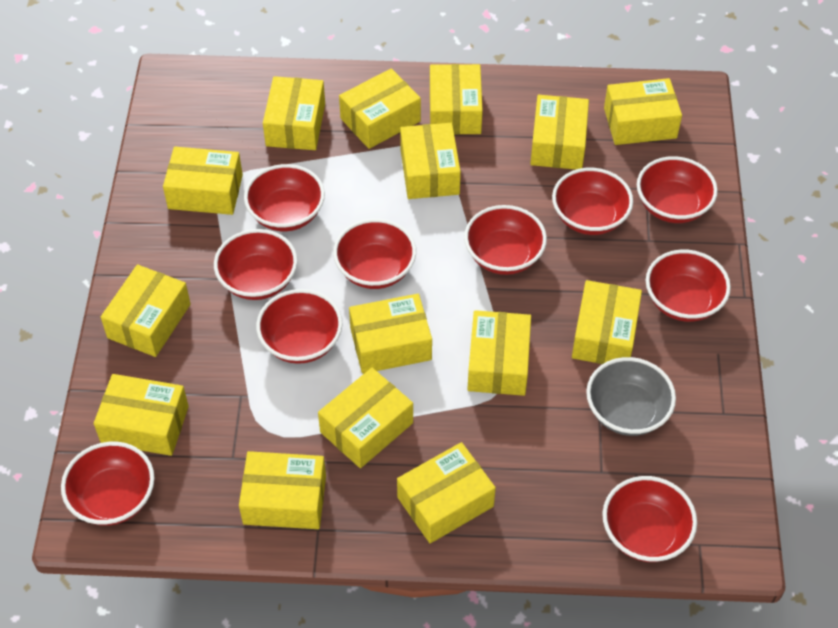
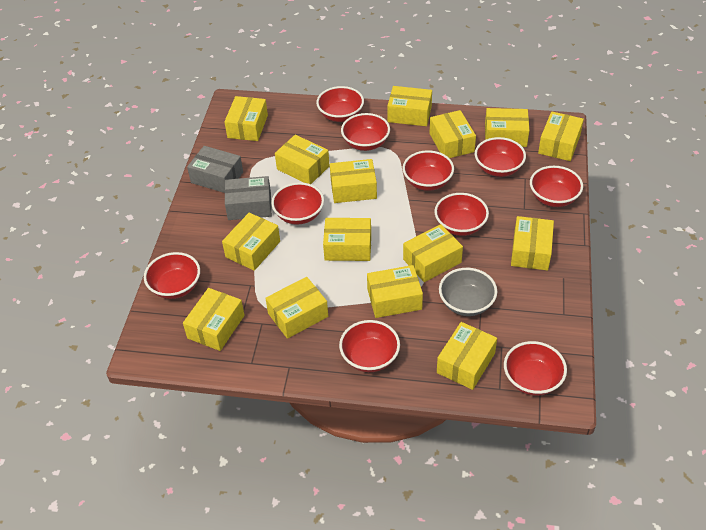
grey box: 0 -> 2

